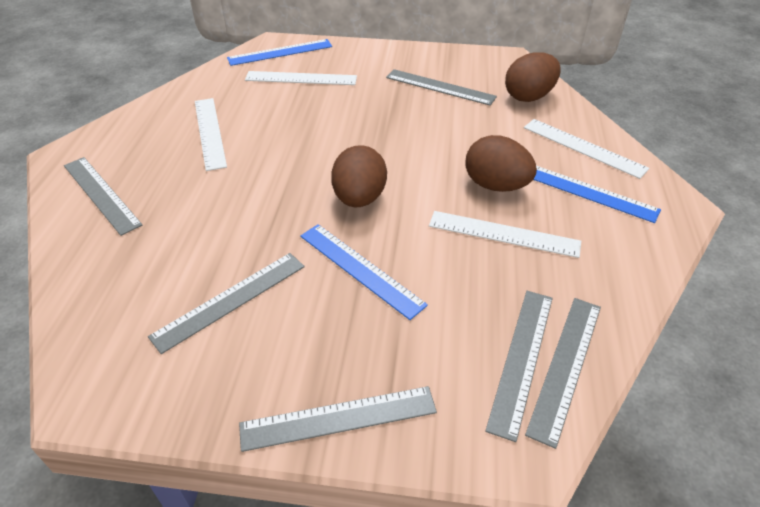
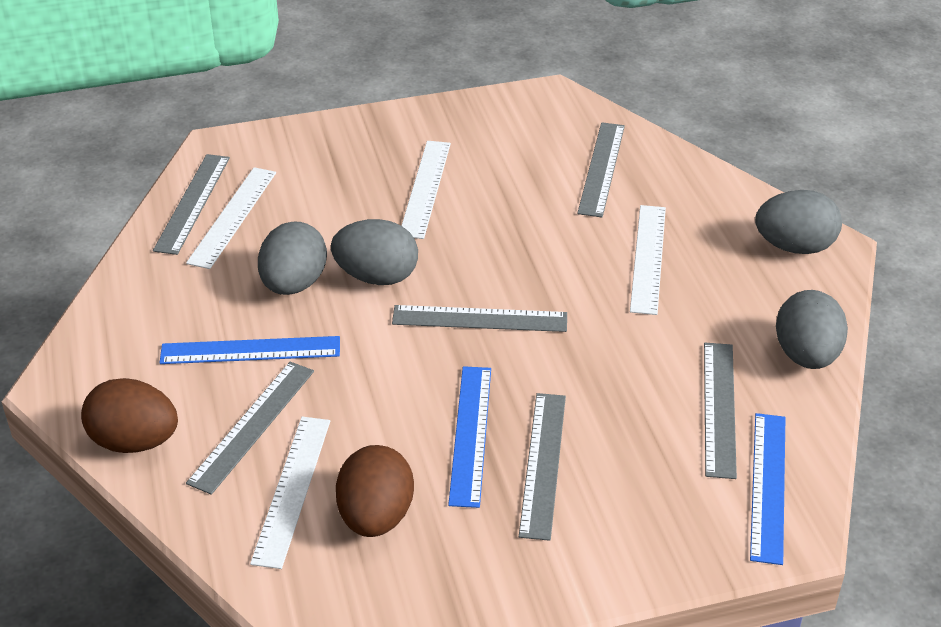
brown egg: 3 -> 2
grey egg: 0 -> 4

